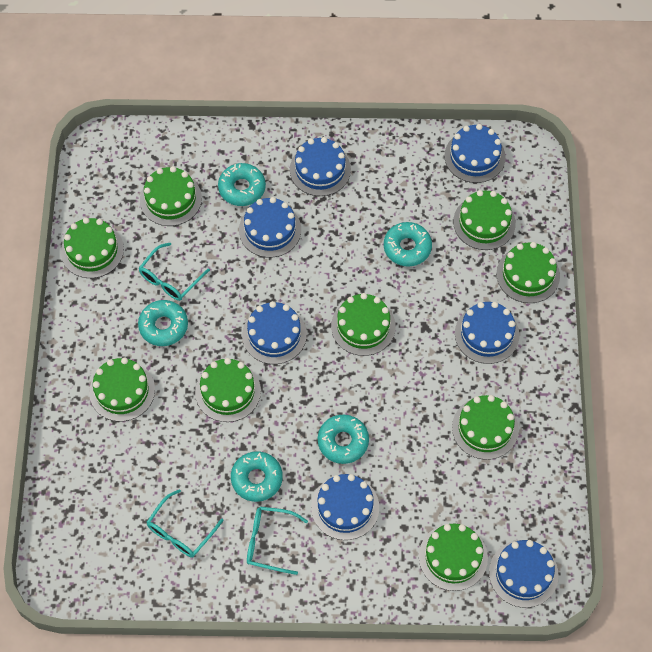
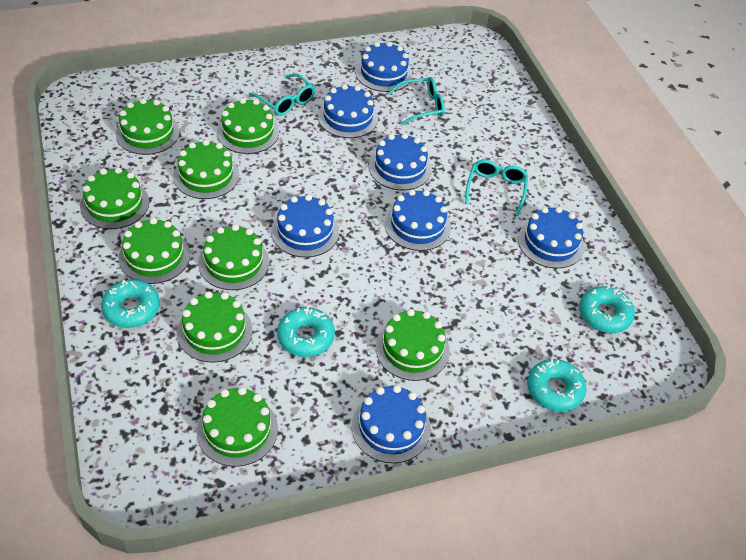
turquoise donut: 5 -> 4

